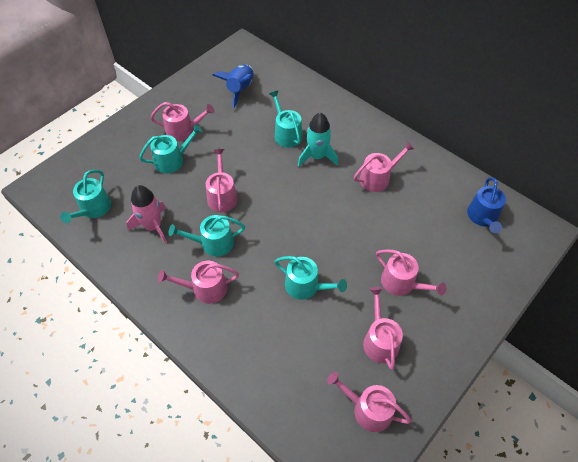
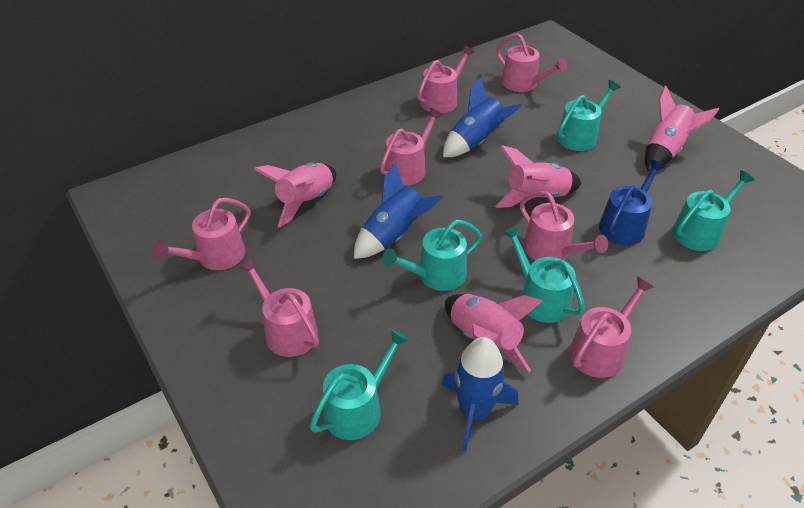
blue rocket: 1 -> 3
pink rocket: 1 -> 4
turquoise rocket: 1 -> 0

